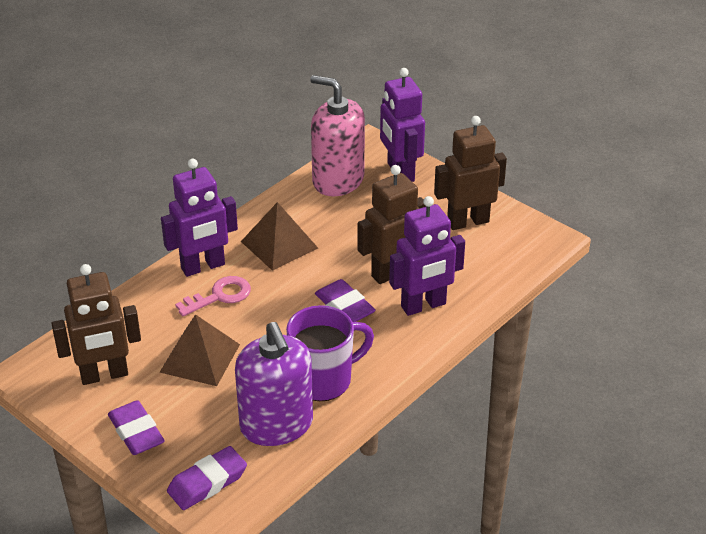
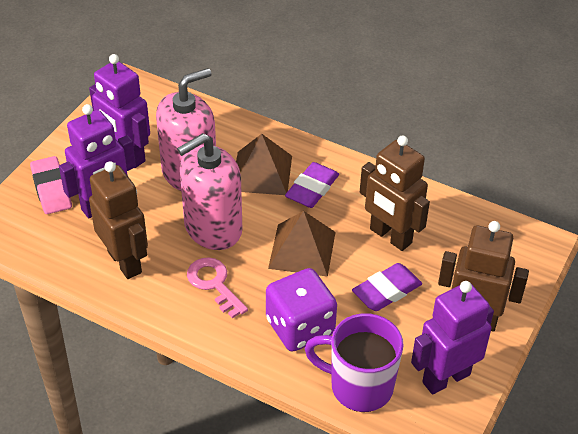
pink eraser: 0 -> 1
pink soap dispenser: 1 -> 2
purple dice: 0 -> 1
purple eraser: 3 -> 2
purple soap dispenser: 1 -> 0

